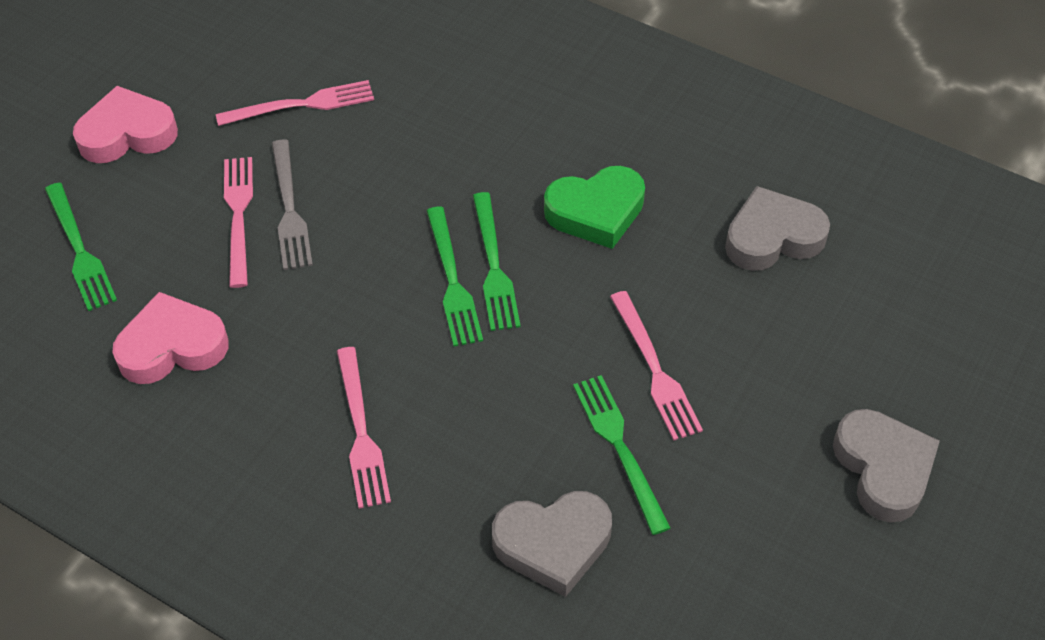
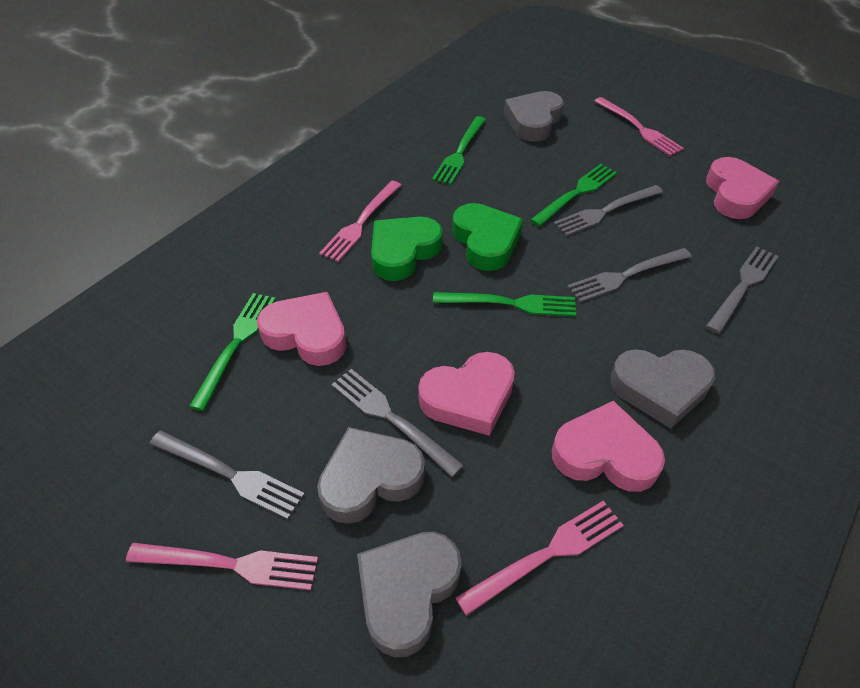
green heart: 1 -> 2
grey fork: 1 -> 5
grey heart: 3 -> 4
pink heart: 2 -> 4

